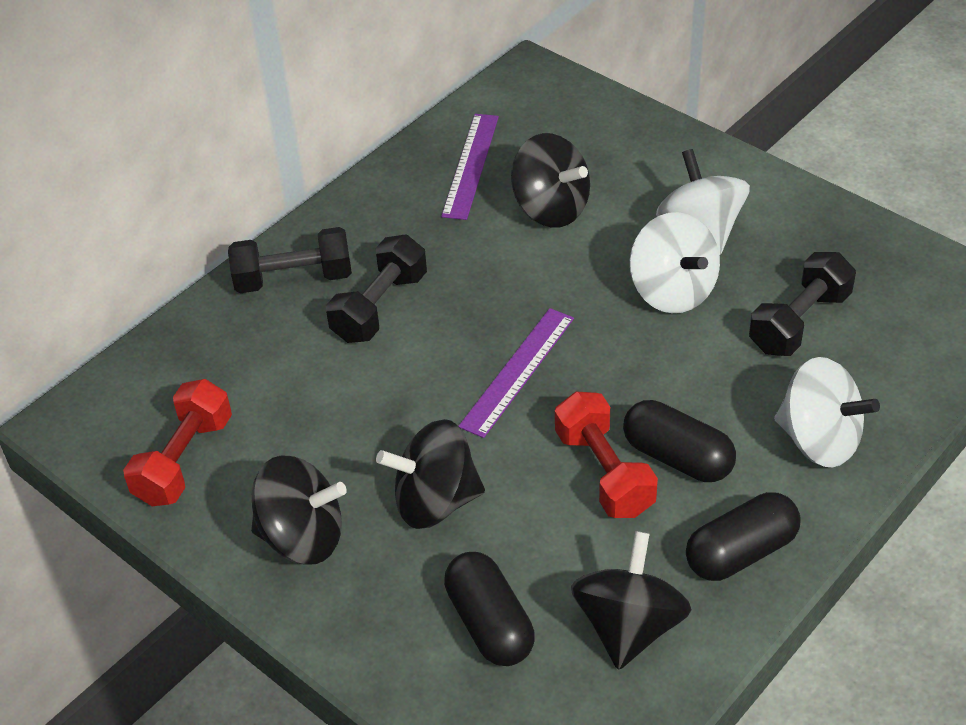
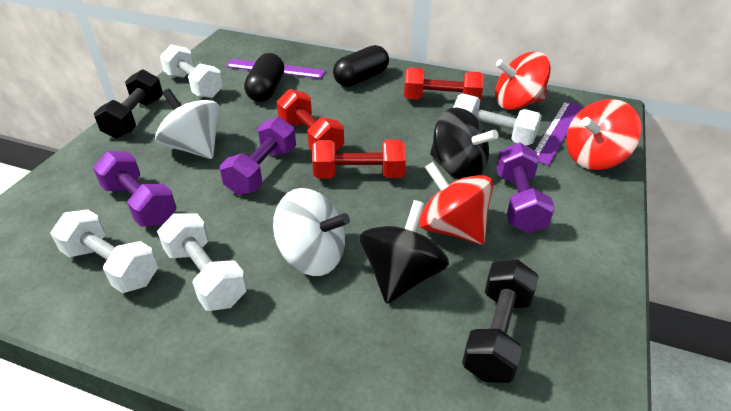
black capsule: 3 -> 2
black dumbbell: 3 -> 2
black spinning top: 4 -> 2
purple dumbbell: 0 -> 3
red dumbbell: 2 -> 3
red spinning top: 0 -> 3
white dumbbell: 0 -> 4
white spinning top: 3 -> 2

